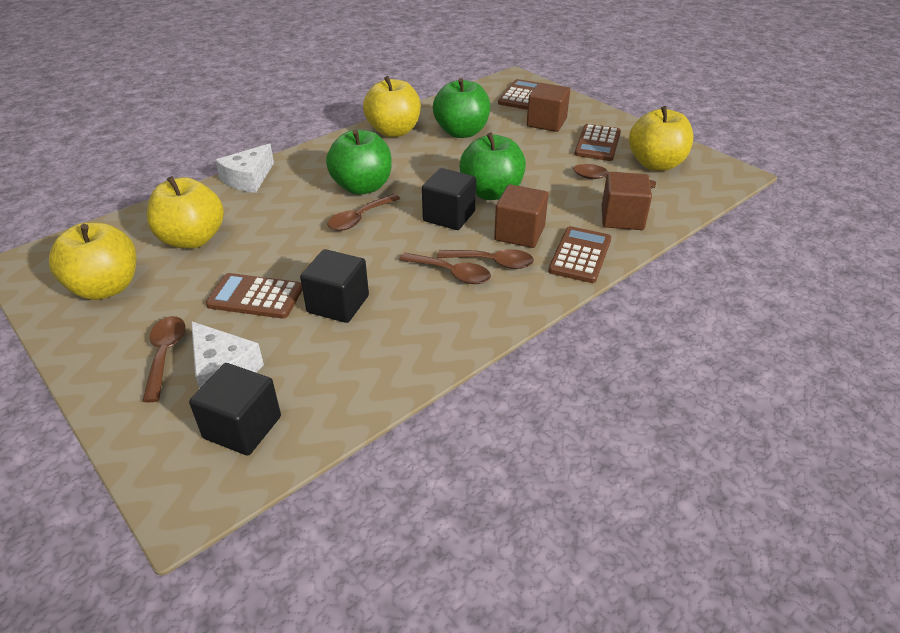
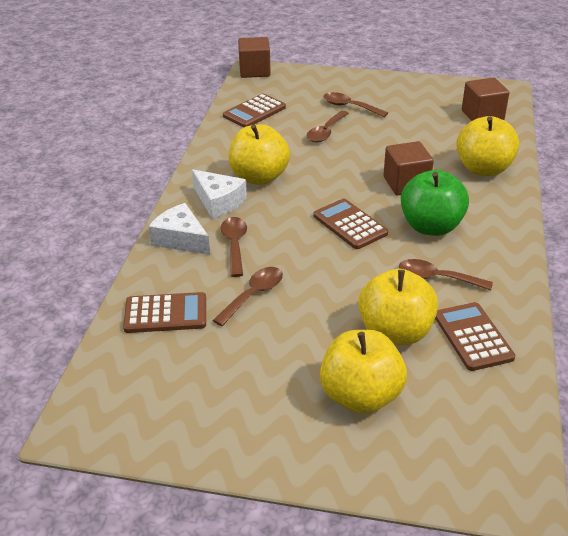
black cube: 3 -> 0
green apple: 3 -> 1

